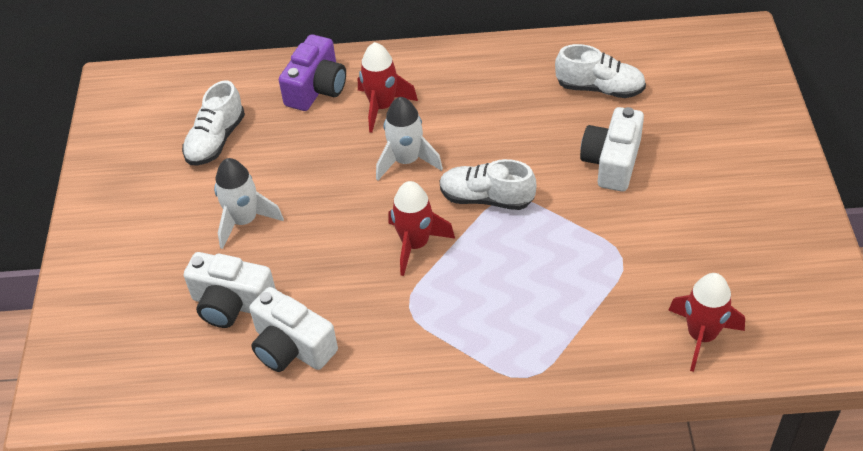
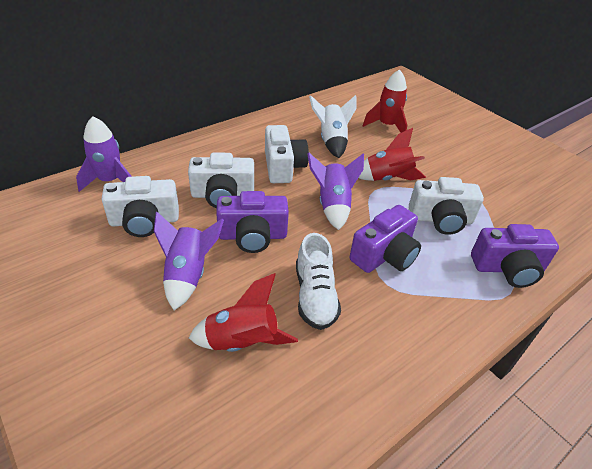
purple camera: 1 -> 3
purple rocket: 0 -> 3
white camera: 3 -> 4
white rocket: 2 -> 1
white shoe: 3 -> 1

